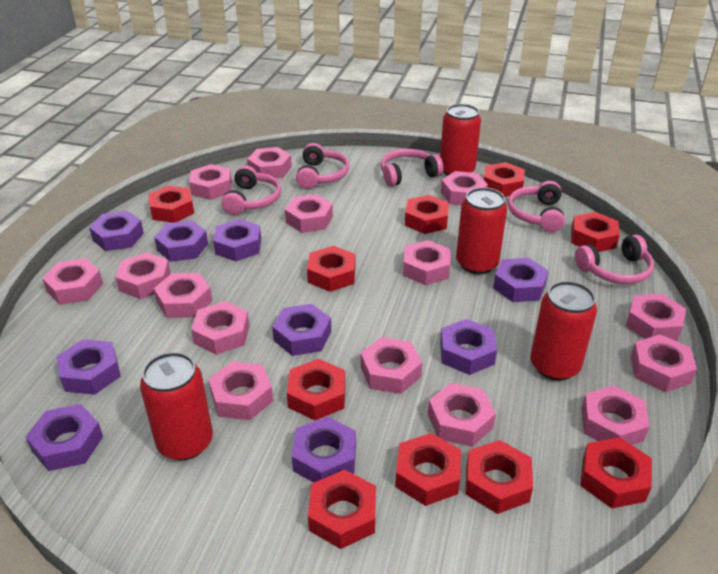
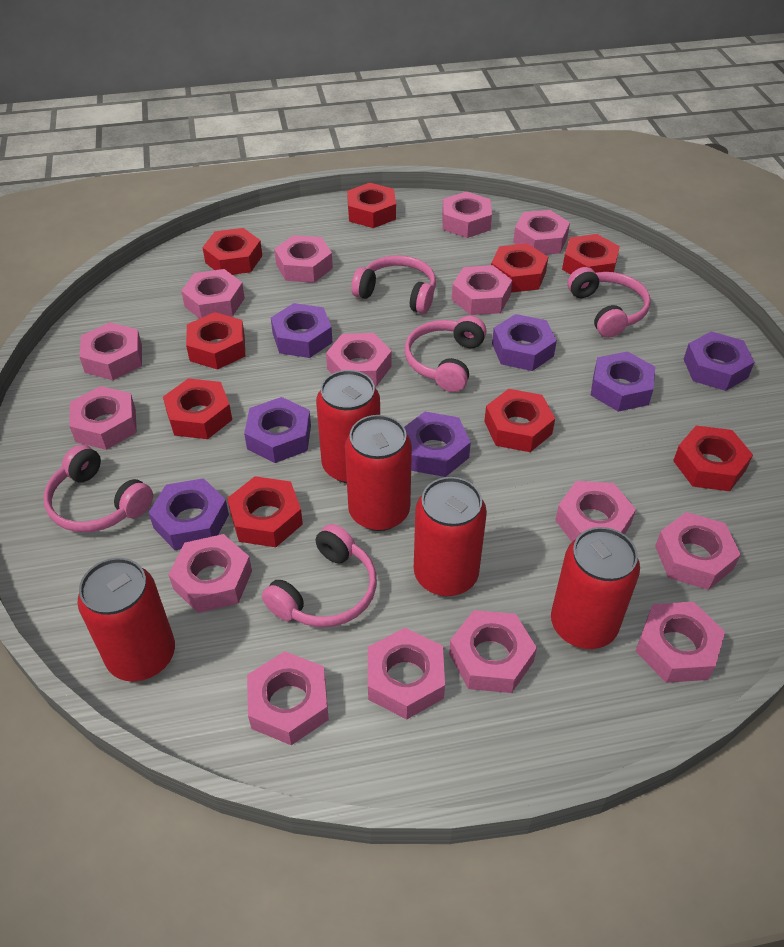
purple nut: 9 -> 7
red can: 4 -> 5
red nut: 10 -> 9

